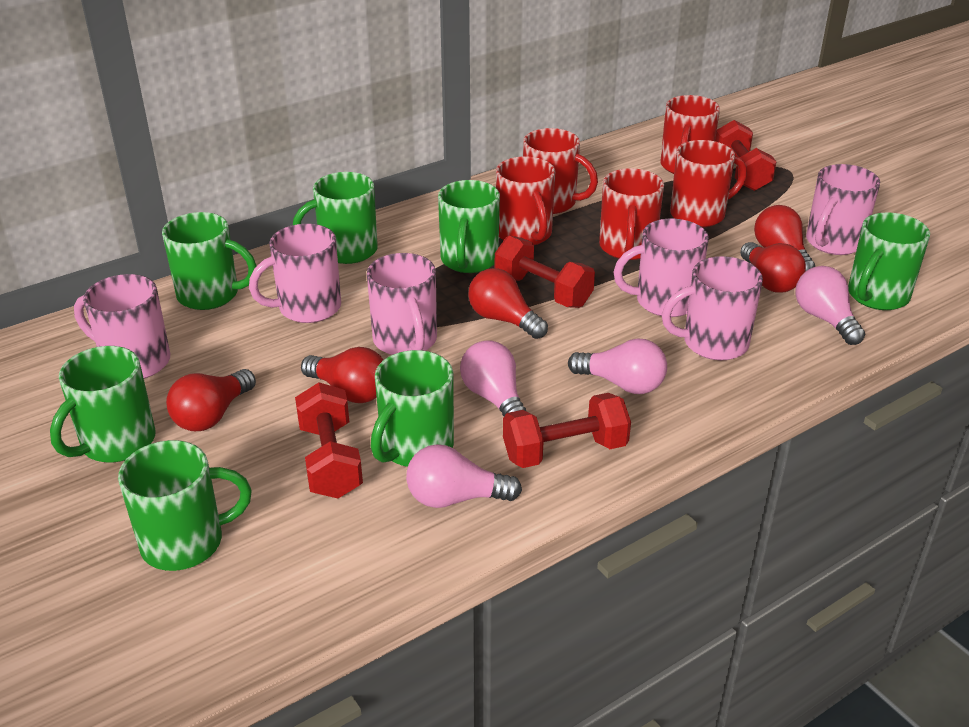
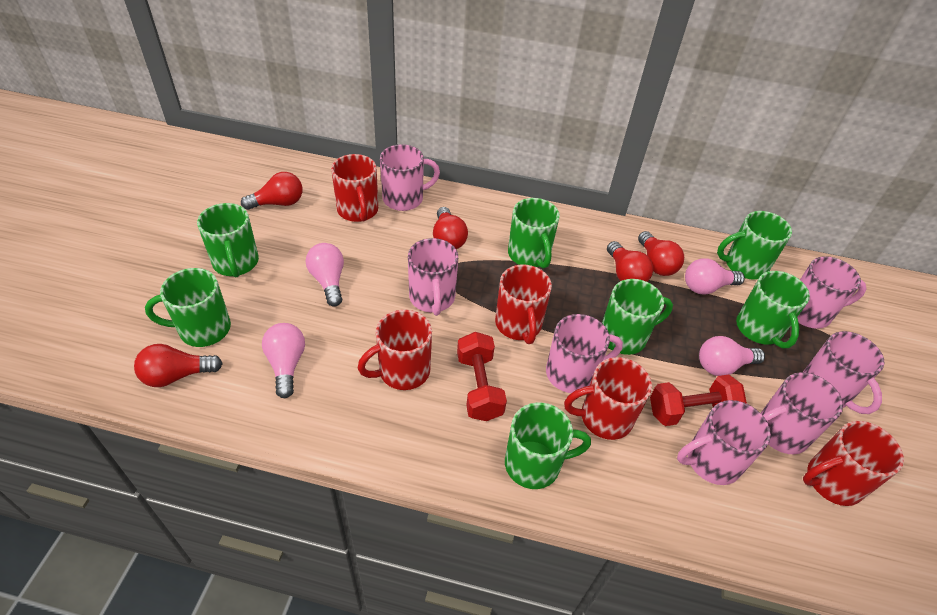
pink mug: 6 -> 7
red dumbbell: 4 -> 2

